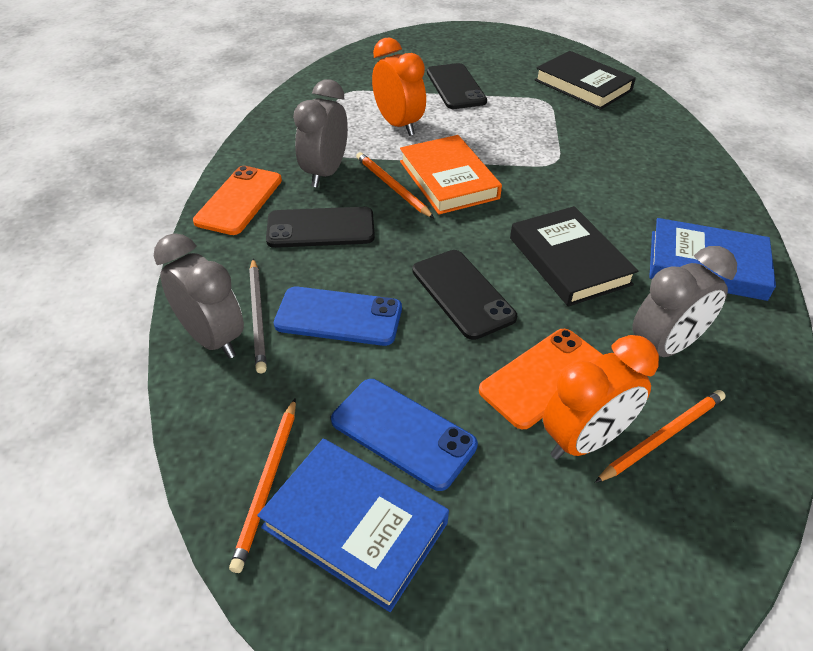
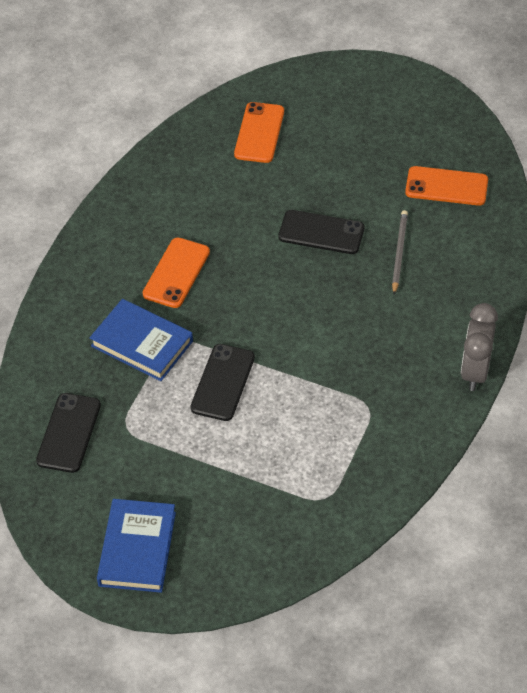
black book: 2 -> 0
blue phone: 2 -> 0
grey clock: 3 -> 1
orange book: 1 -> 0
orange clock: 2 -> 0
orange pencil: 3 -> 0
orange phone: 2 -> 3

